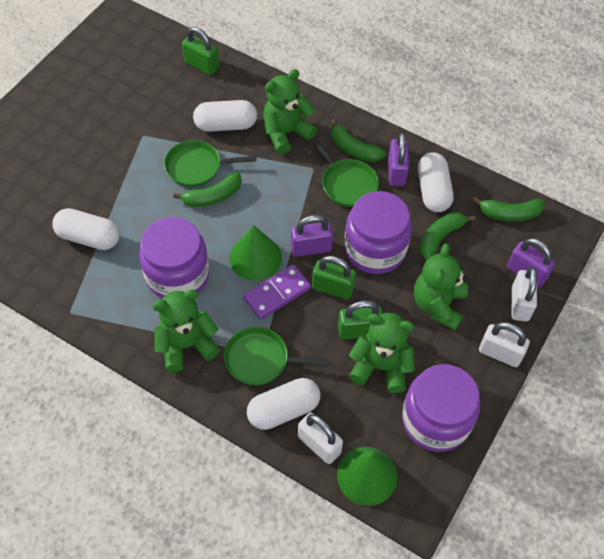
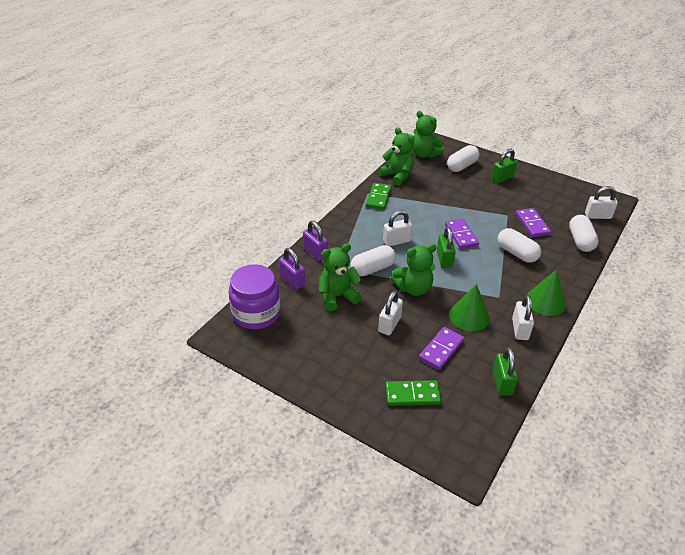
green banana: 4 -> 0
green domino: 0 -> 2
green pan: 3 -> 0
purple domino: 1 -> 3
purple jar: 3 -> 1
purple padlock: 3 -> 2
white padlock: 3 -> 4

